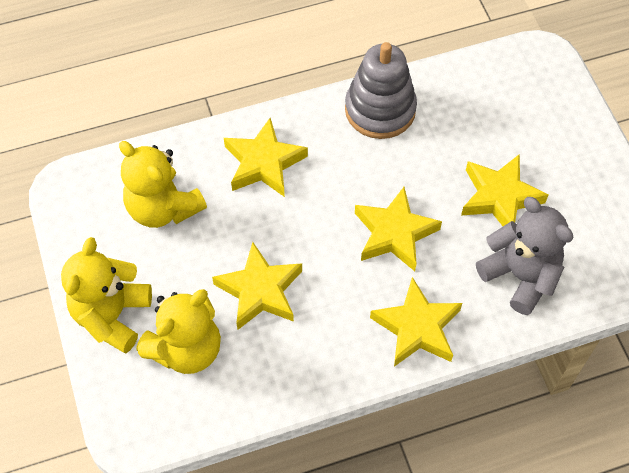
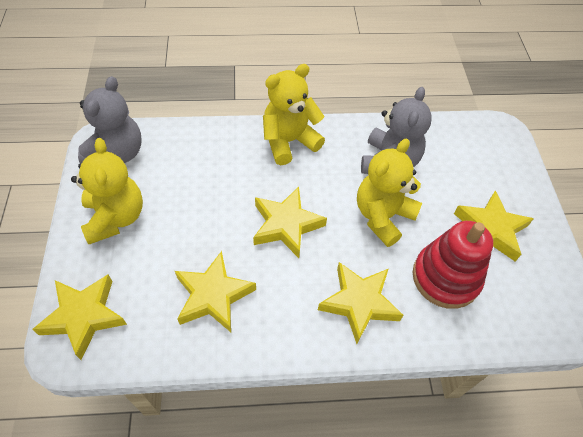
grey stacking toy: 1 -> 0
grey teddy bear: 1 -> 2
red stacking toy: 0 -> 1

